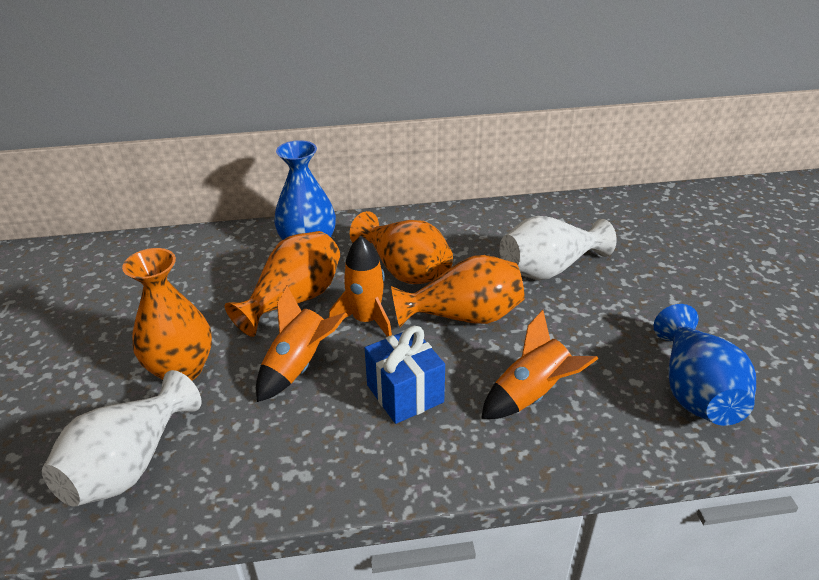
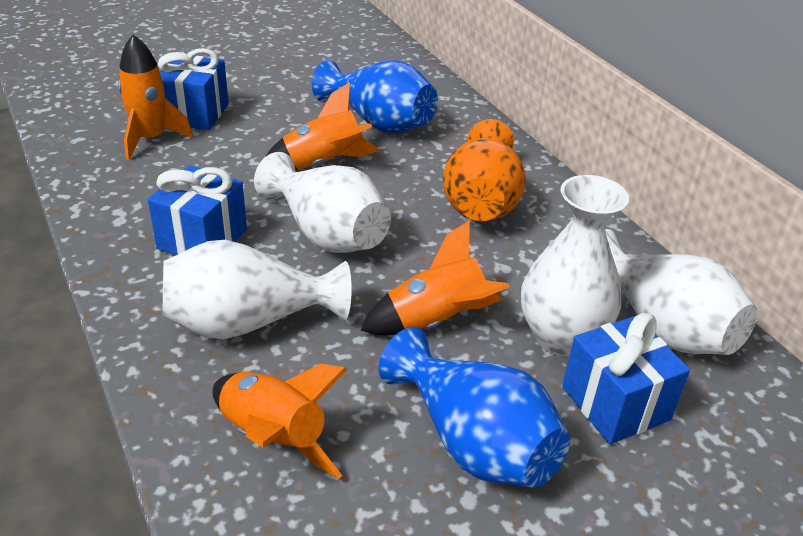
blue gift: 1 -> 3
orange rocket: 3 -> 4
orange vase: 4 -> 1
white vase: 2 -> 4

